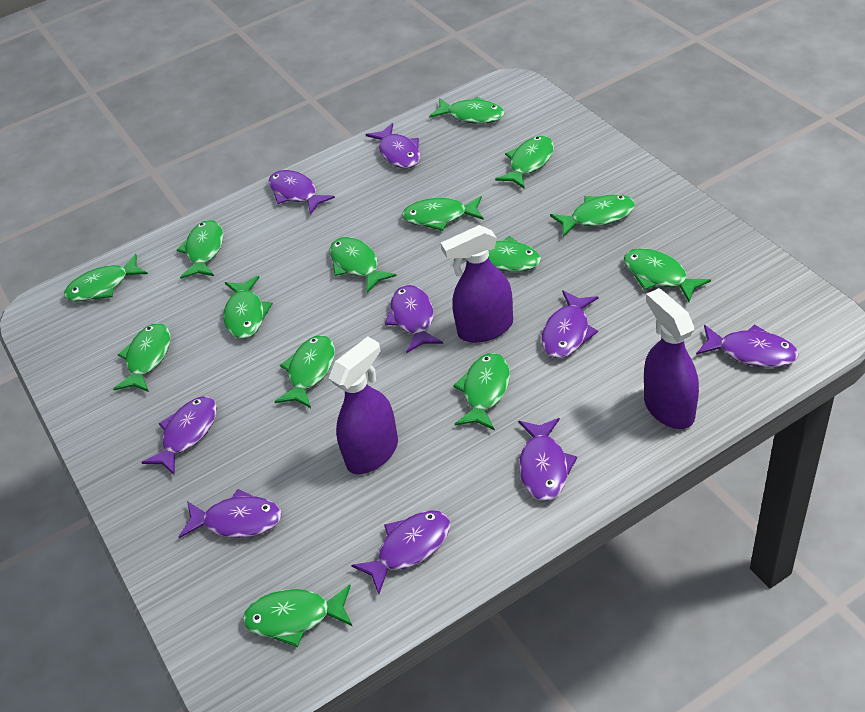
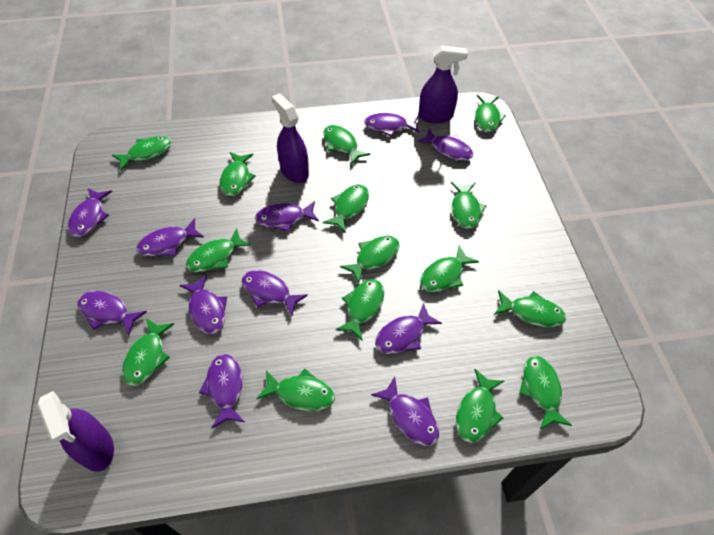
green fish: 14 -> 15
purple fish: 9 -> 11

